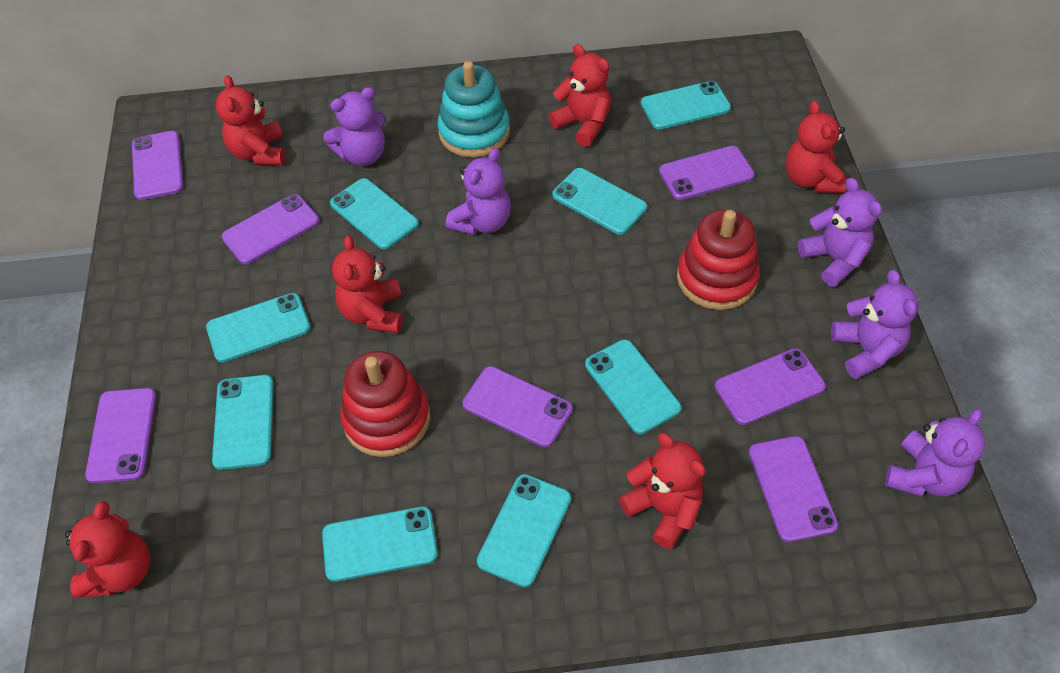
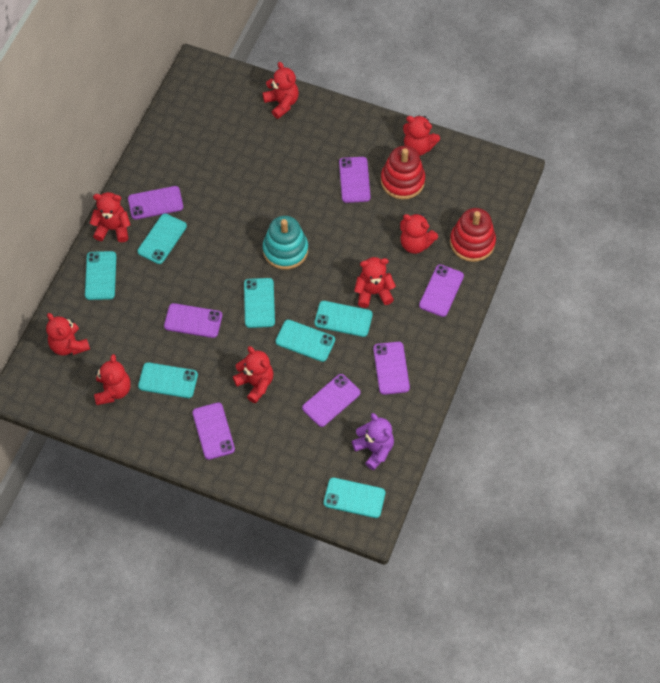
purple teddy bear: 5 -> 1
red teddy bear: 6 -> 8
turquoise phone: 8 -> 7

